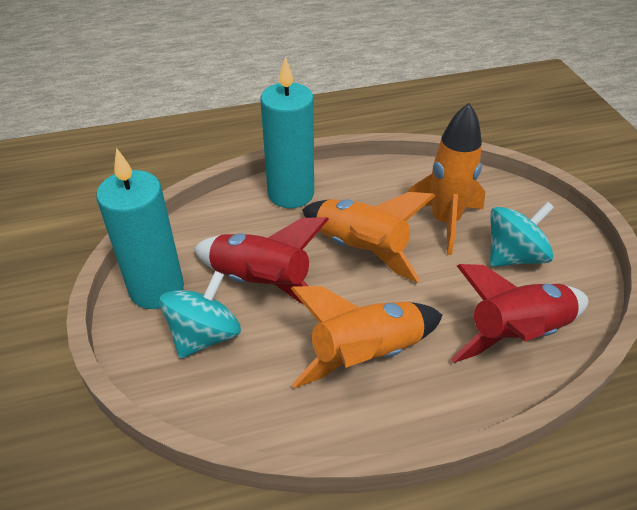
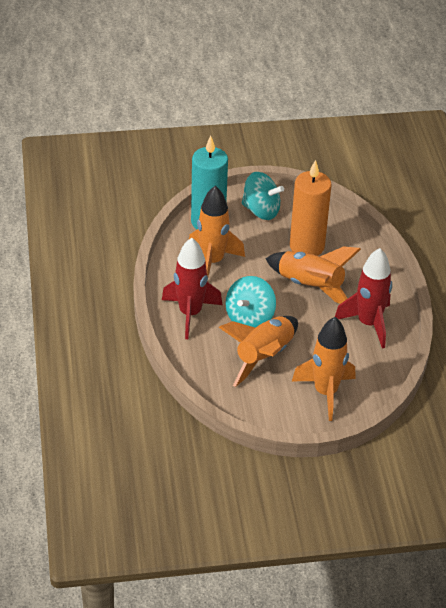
orange candle: 0 -> 1
orange rocket: 3 -> 4
turquoise candle: 2 -> 1

